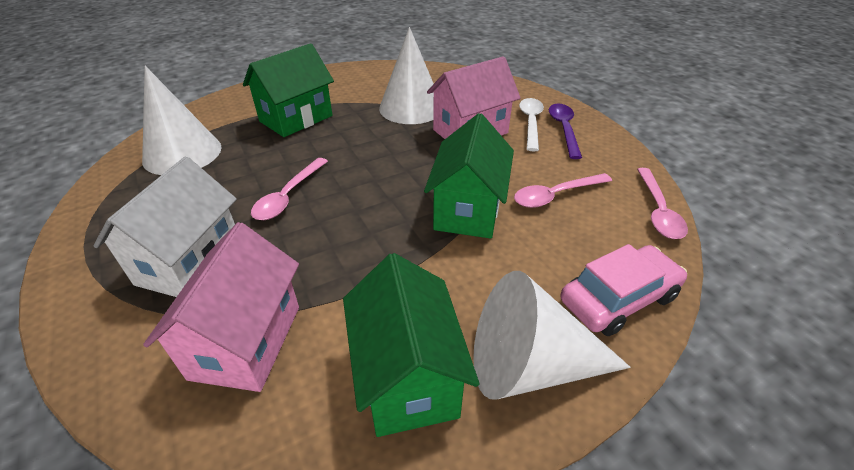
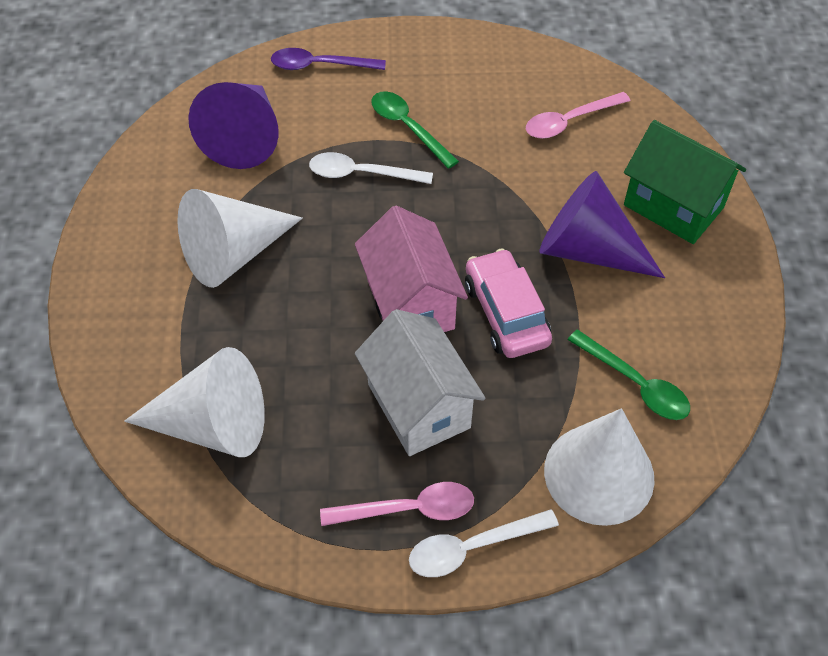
green house: 3 -> 1
green spoon: 0 -> 2
pink house: 2 -> 1
pink spoon: 3 -> 2
purple cone: 0 -> 2
white spoon: 1 -> 2

